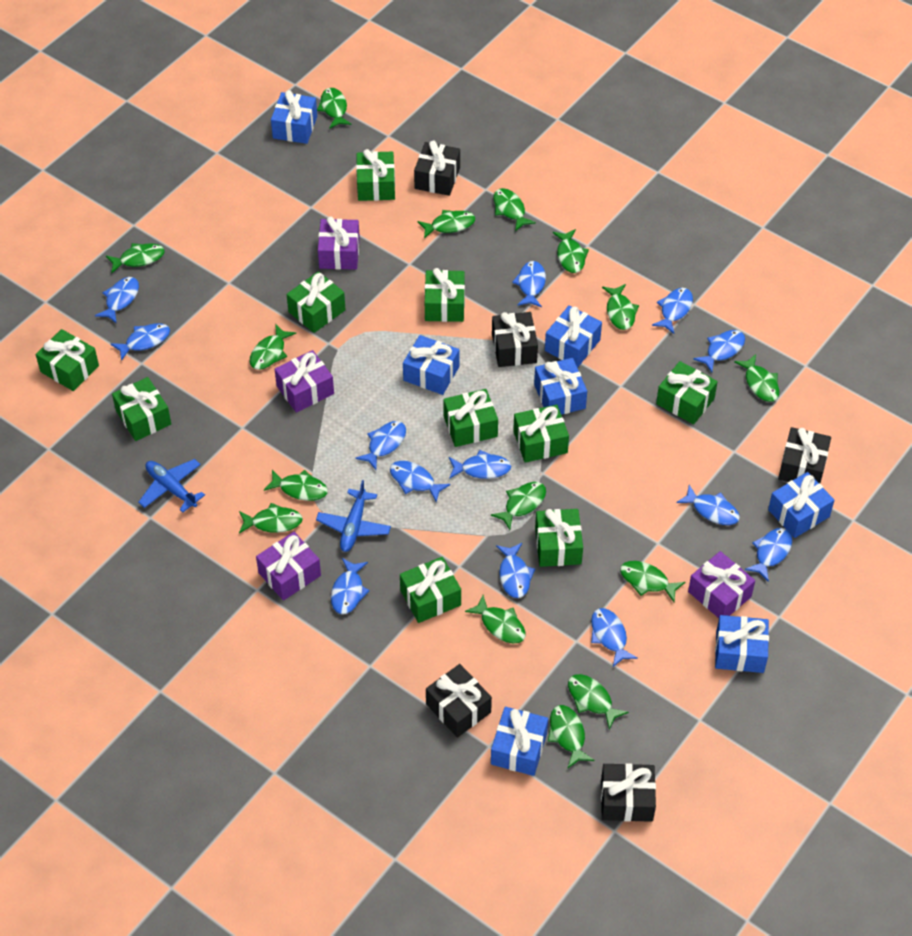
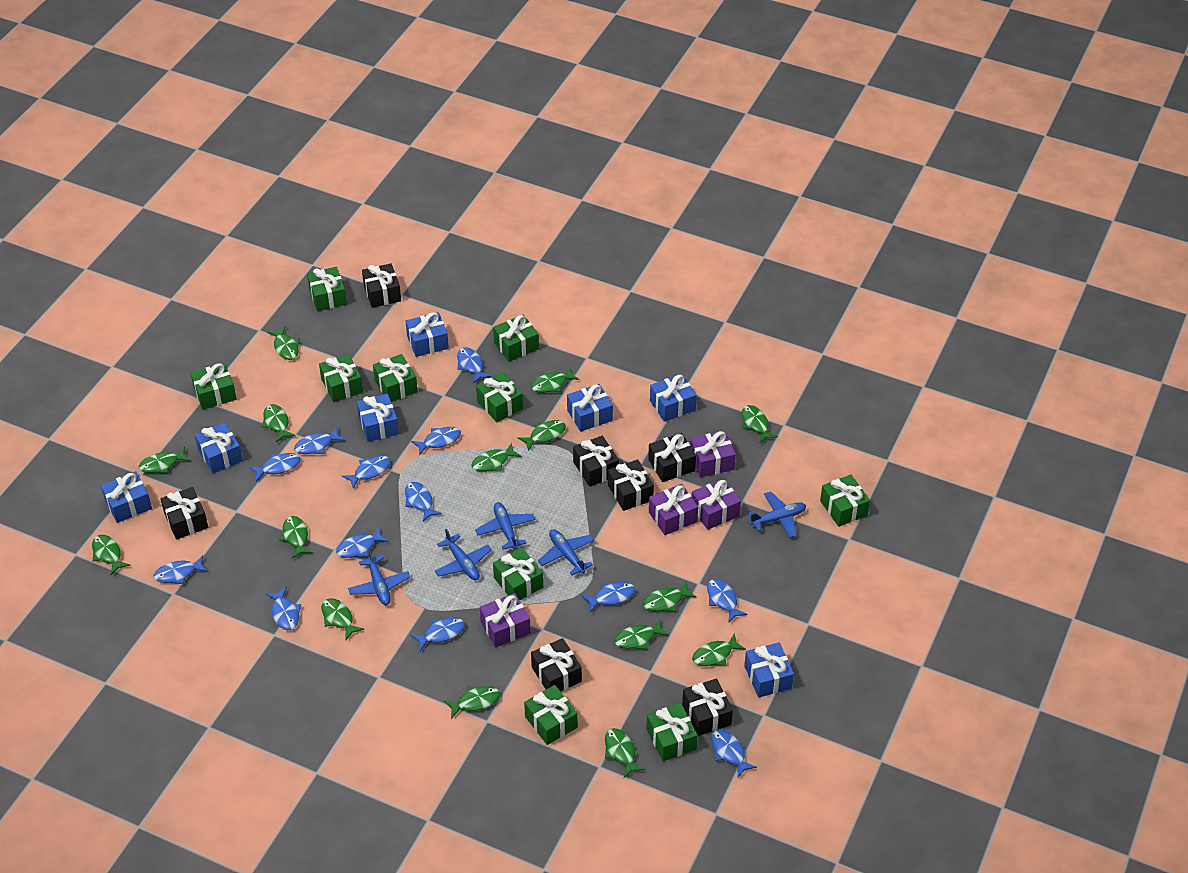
black gift: 5 -> 7
blue plane: 2 -> 5

